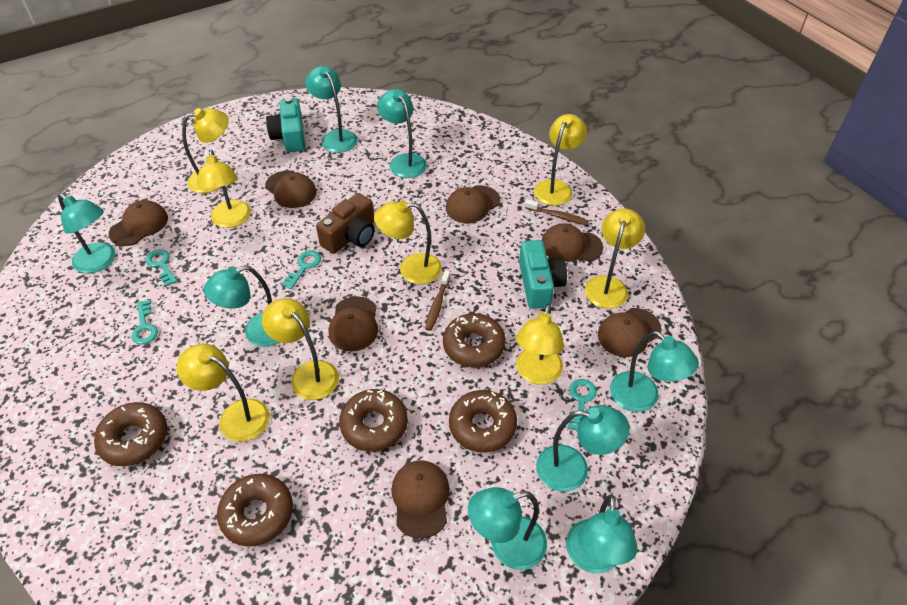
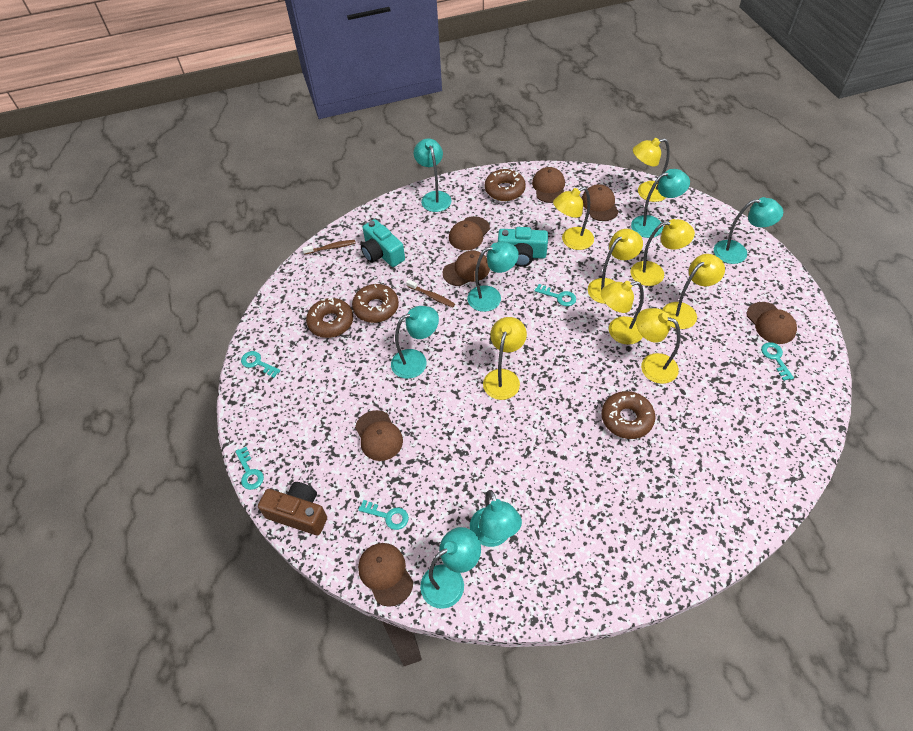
brown donut: 5 -> 4
turquoise key: 4 -> 5
turquoise lamp: 8 -> 7

